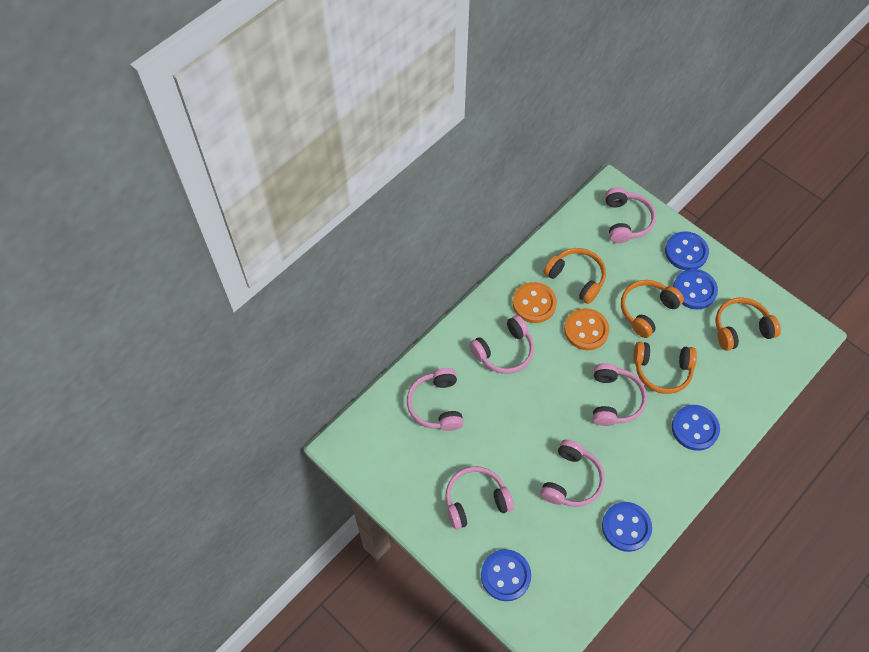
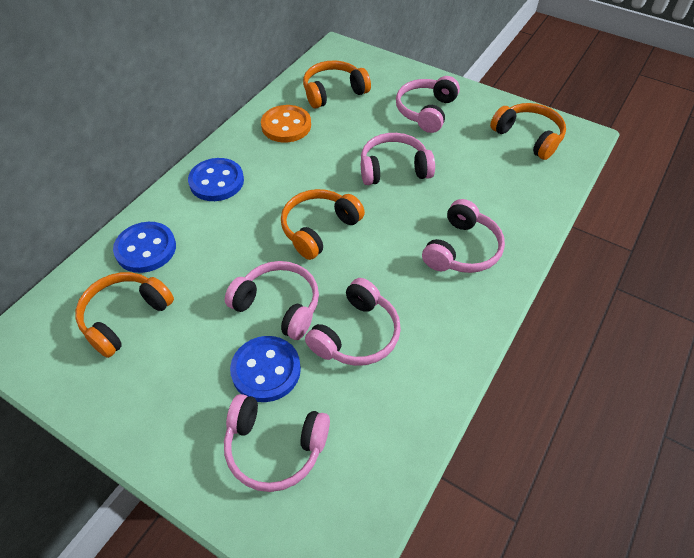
blue button: 5 -> 3
orange button: 2 -> 1

